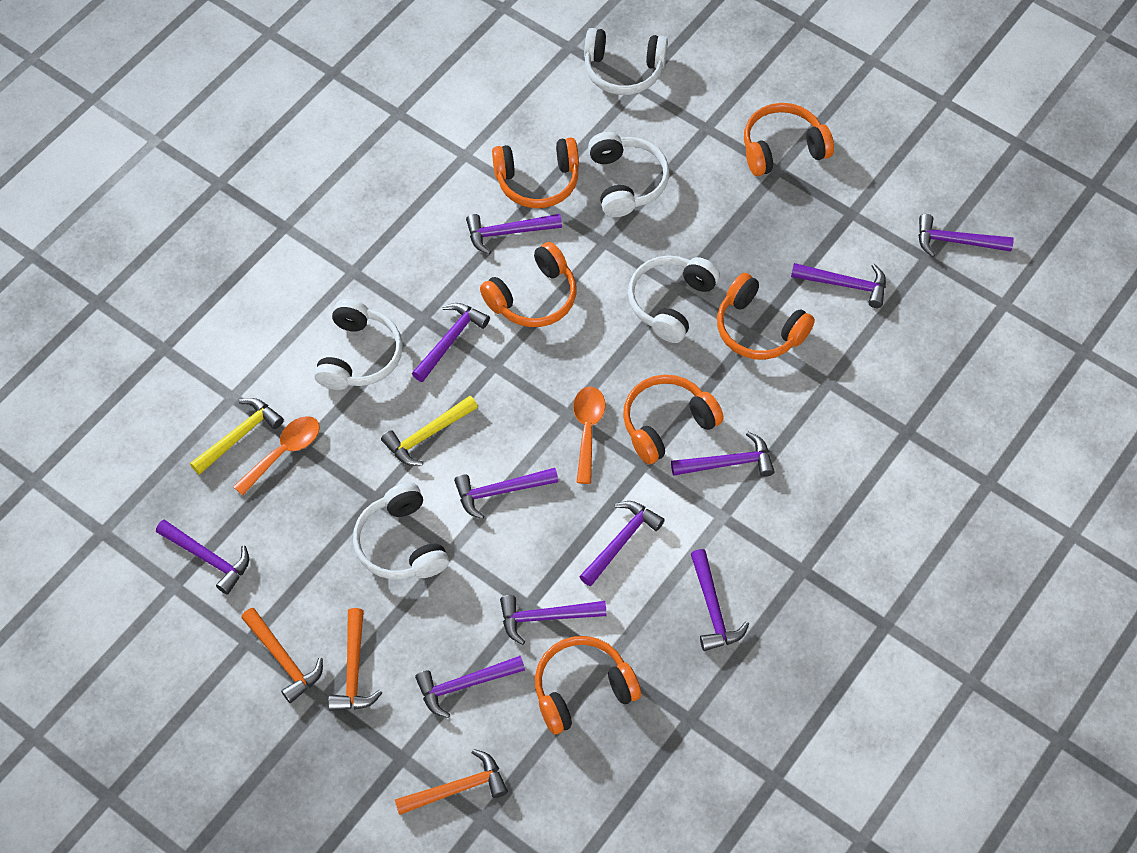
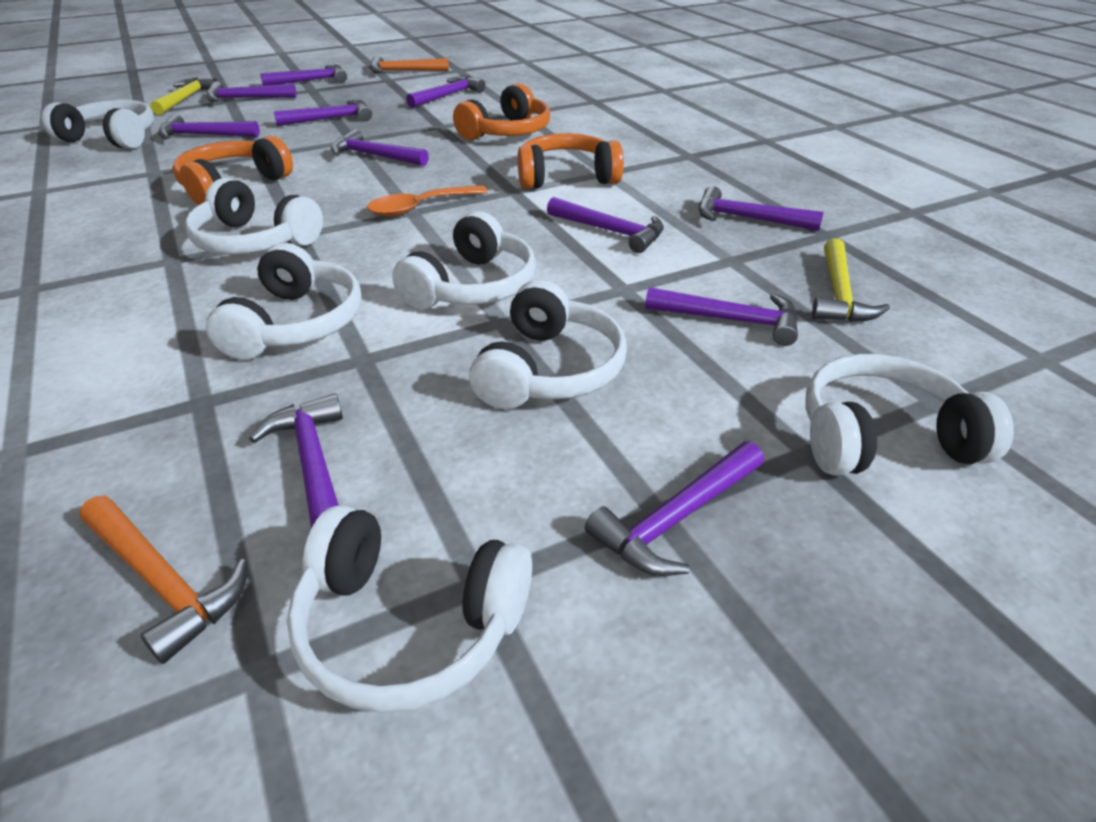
orange hammer: 3 -> 2
orange headphones: 6 -> 3
orange spoon: 2 -> 1
white headphones: 5 -> 7

